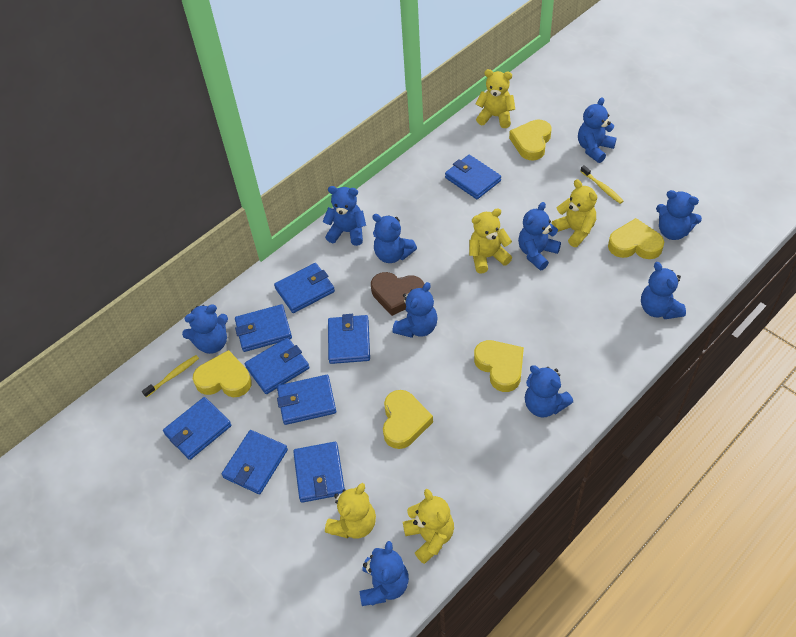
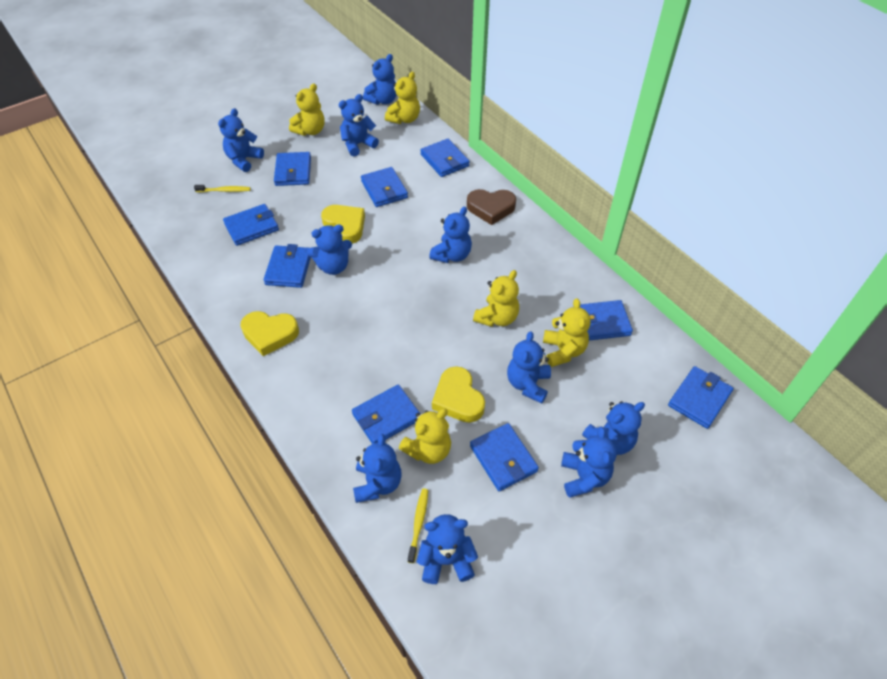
yellow heart: 5 -> 3

